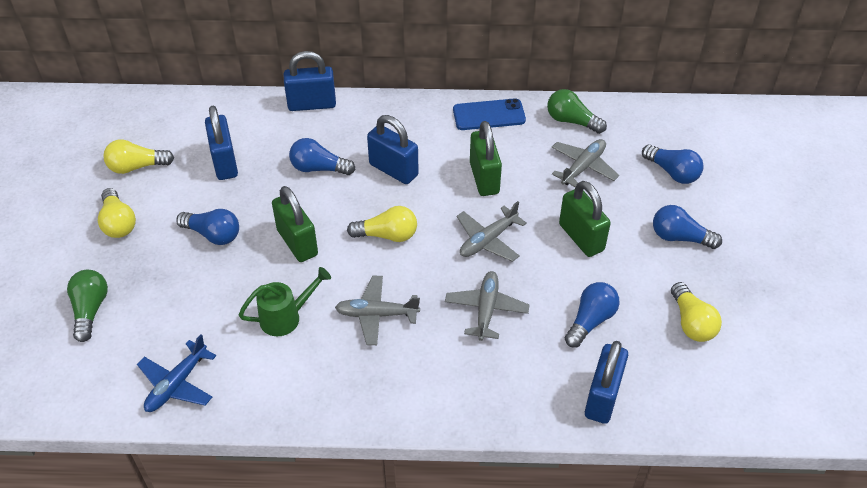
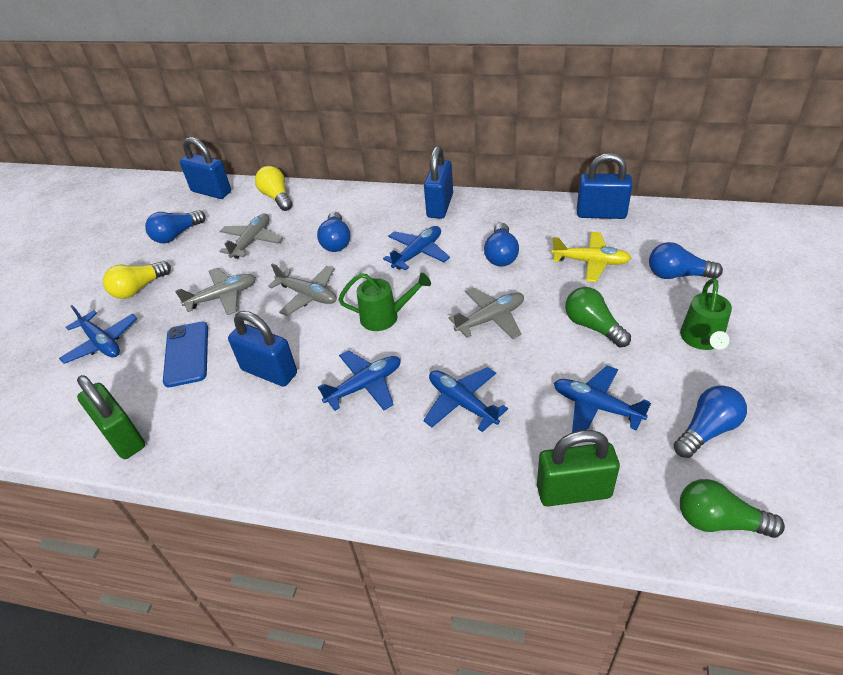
blue plane: 1 -> 5
green padlock: 3 -> 2
green watering can: 1 -> 2
yellow light bulb: 4 -> 2
yellow plane: 0 -> 1

